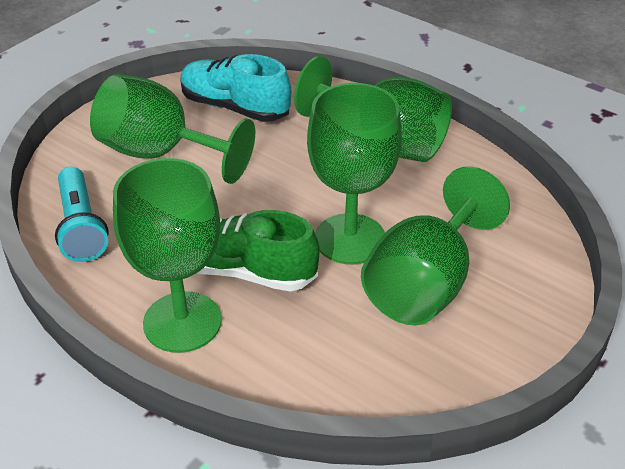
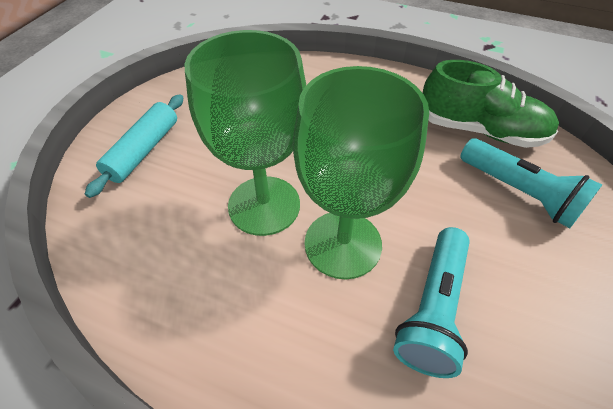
green goblet: 5 -> 2
turquoise flashlight: 1 -> 2
turquoise rolling pin: 0 -> 1
turquoise shoe: 1 -> 0

